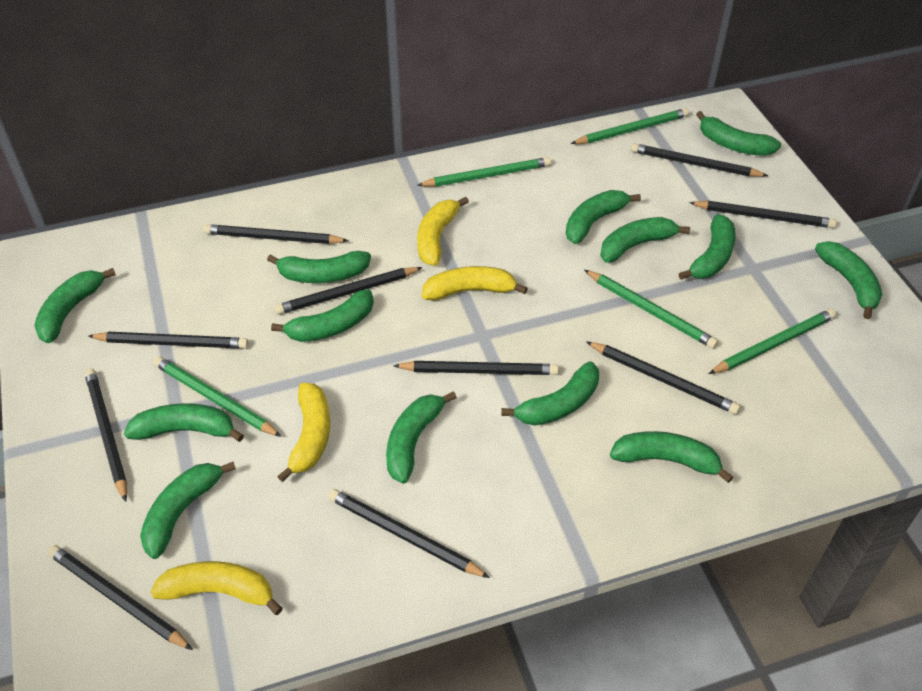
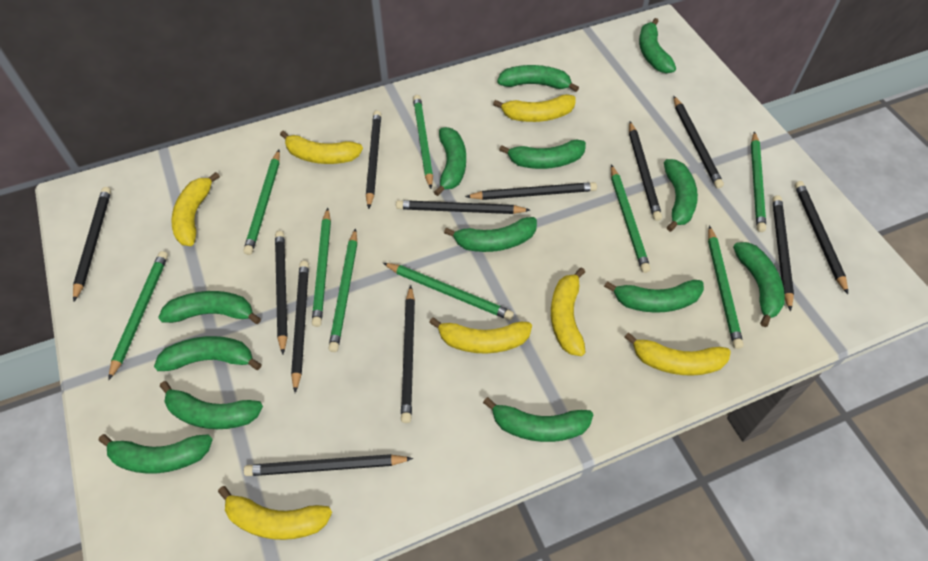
black pencil: 10 -> 12
green pencil: 5 -> 9
yellow banana: 4 -> 7

